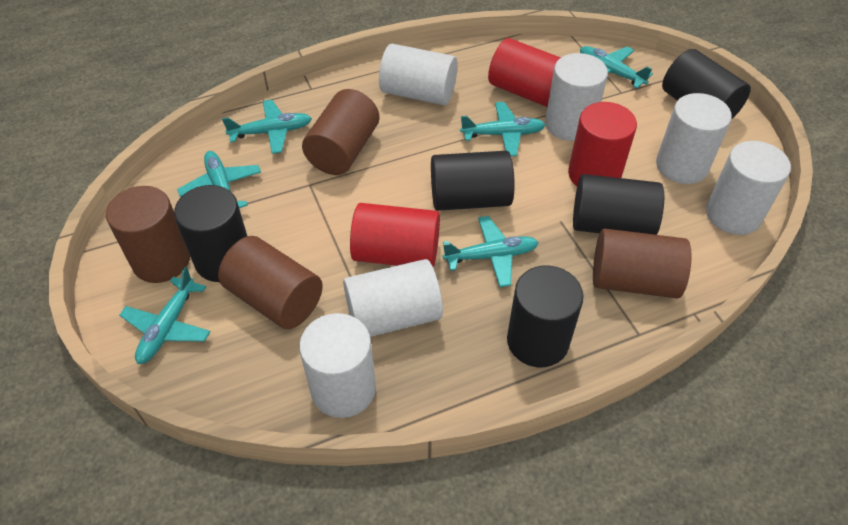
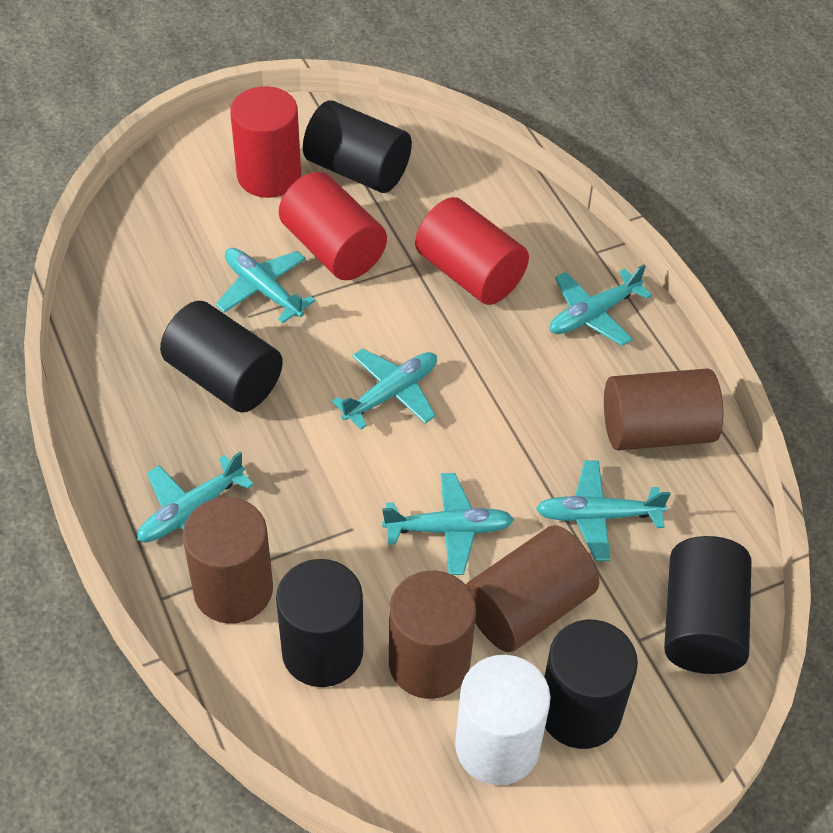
white cylinder: 6 -> 1

